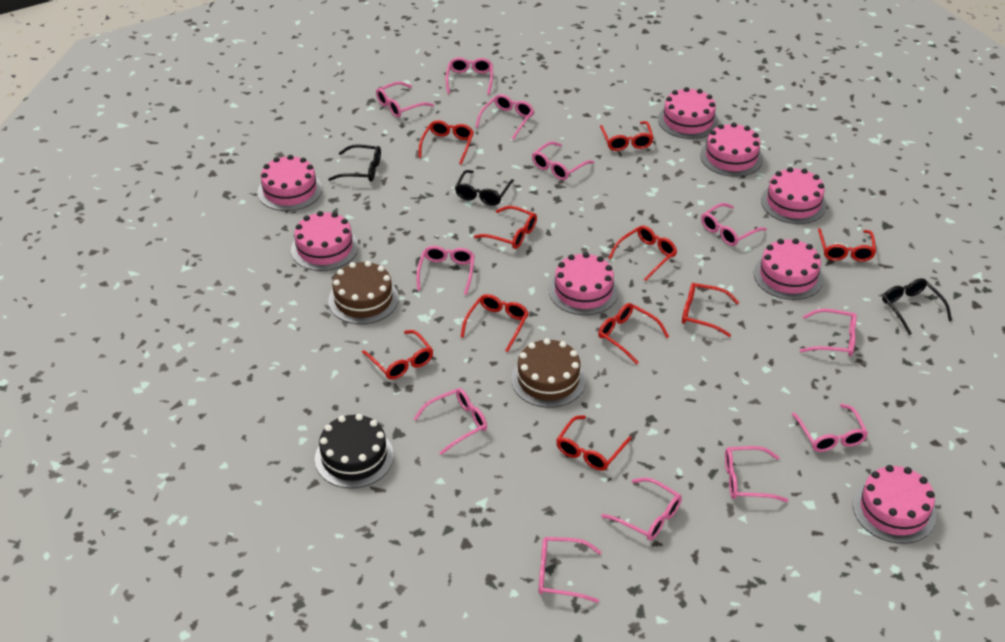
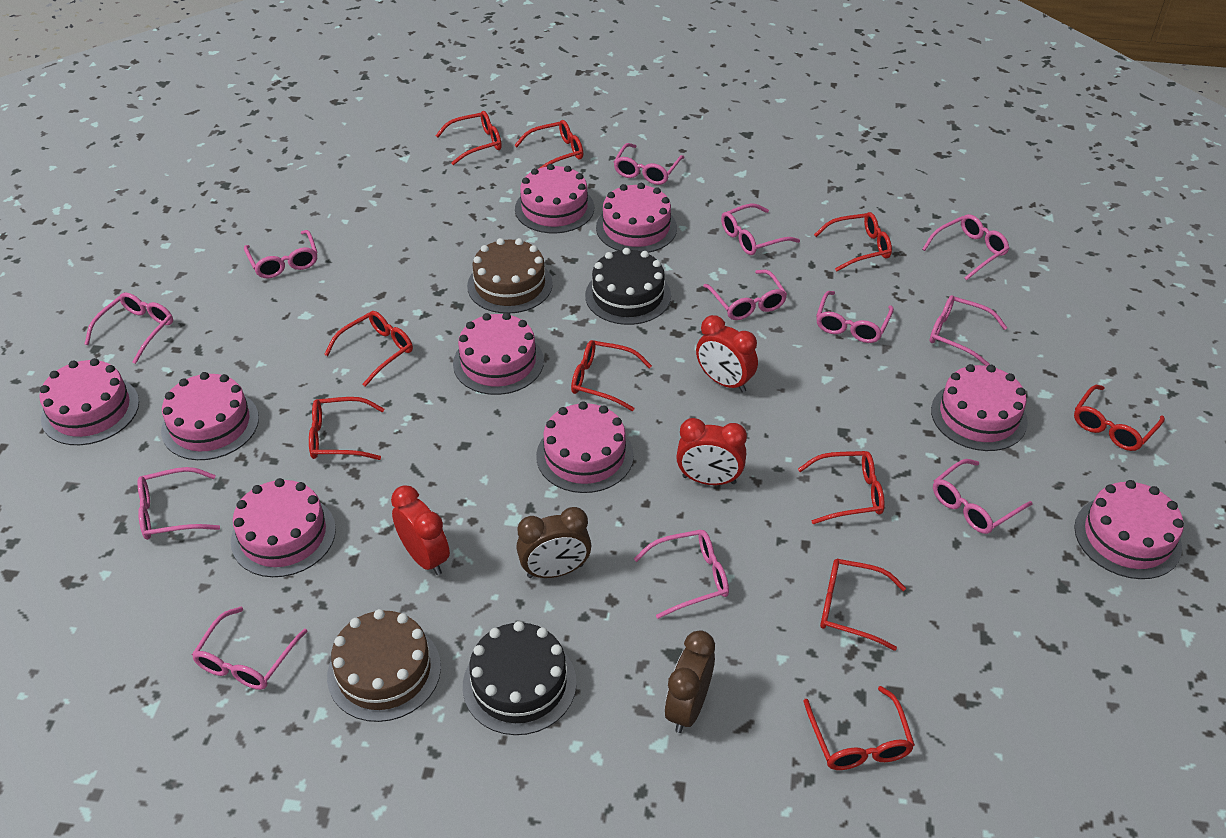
black cake: 1 -> 2
black glasses: 3 -> 0
brown clock: 0 -> 2
pink cake: 8 -> 9
red clock: 0 -> 3

